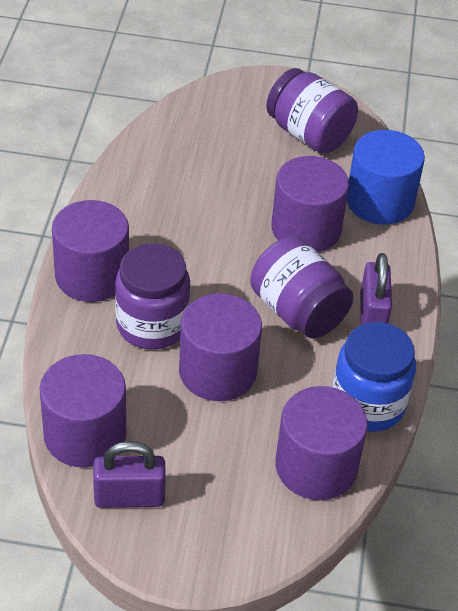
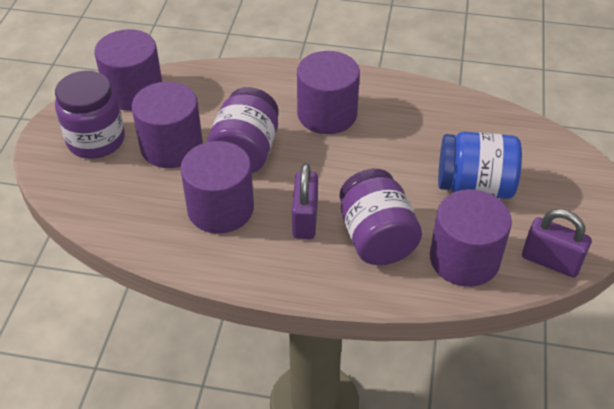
blue cylinder: 1 -> 0

